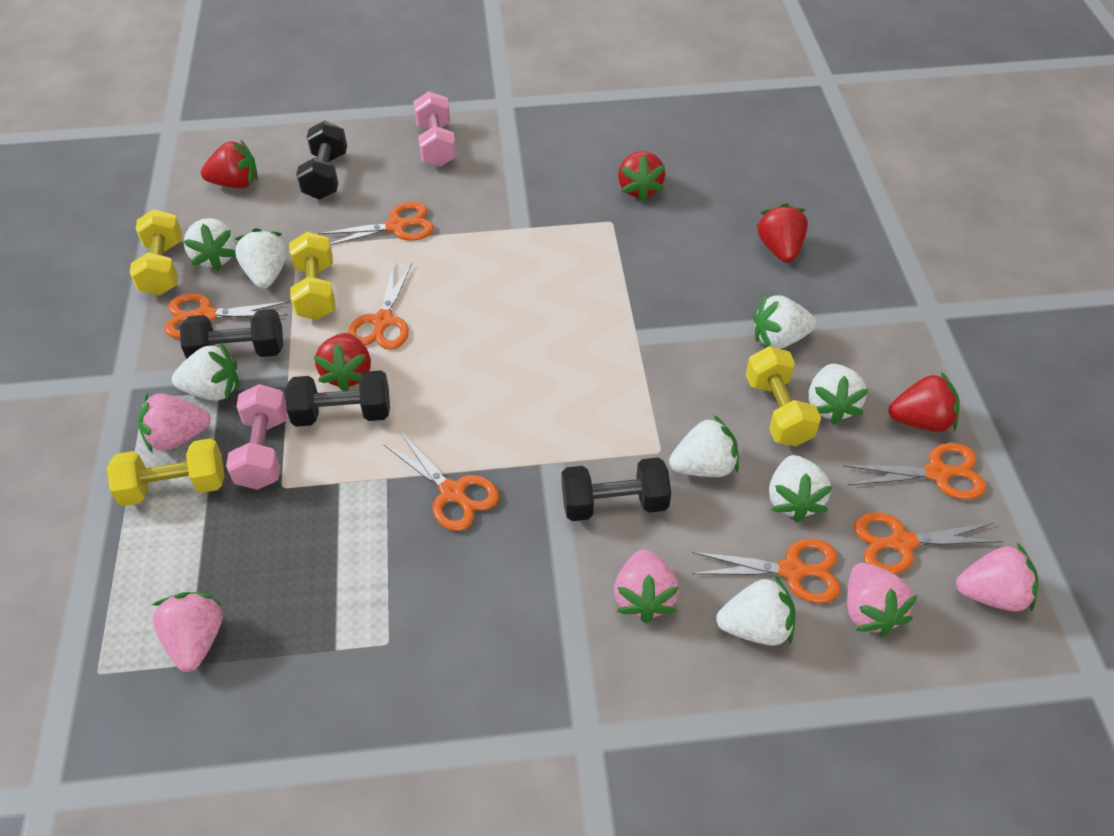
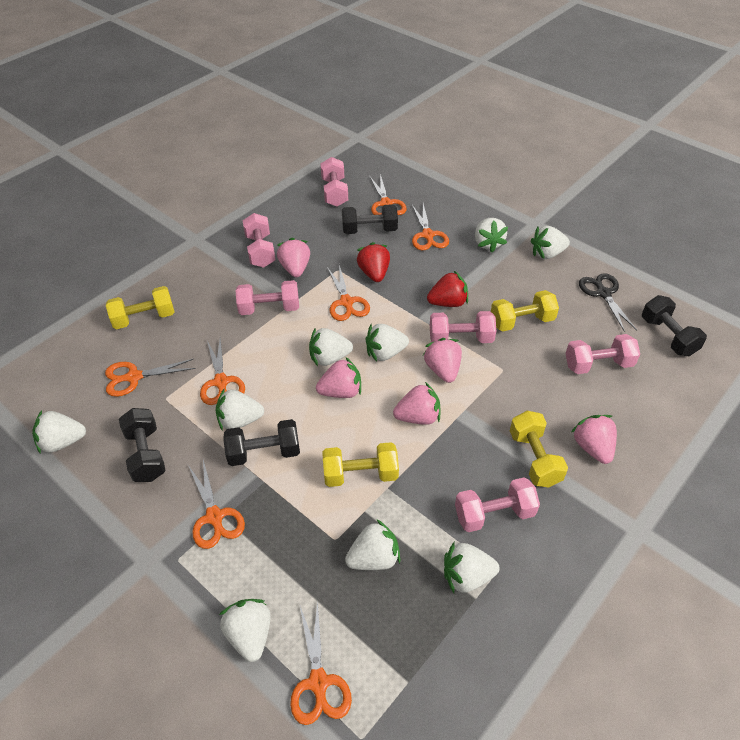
black scissors: 0 -> 1
pink dumbbell: 2 -> 6
red strawberry: 5 -> 2
white strawberry: 8 -> 9

